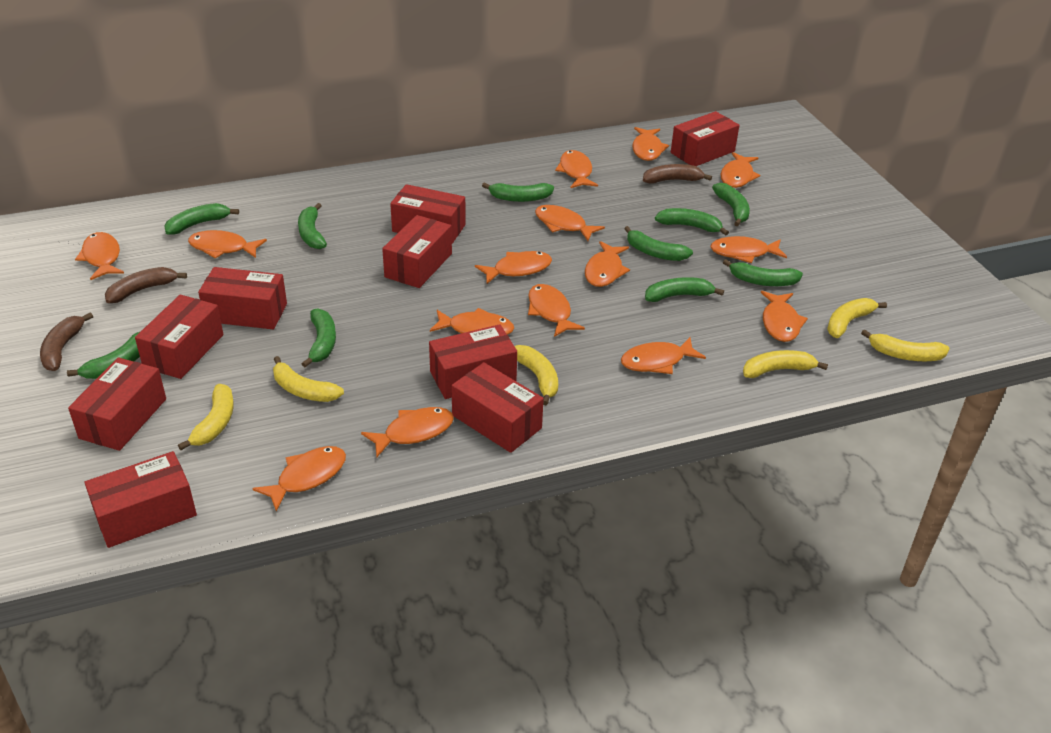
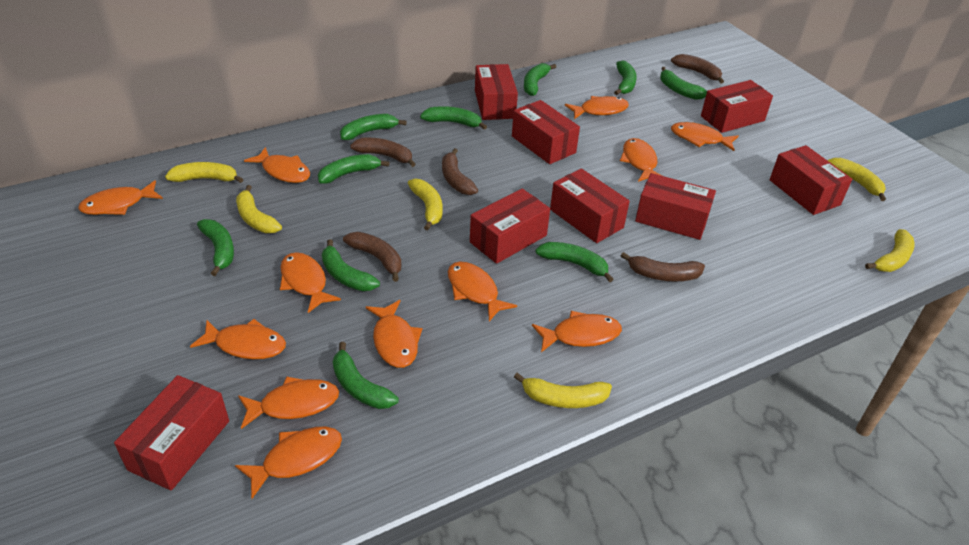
brown banana: 3 -> 5
orange fish: 15 -> 12
red box: 9 -> 8

